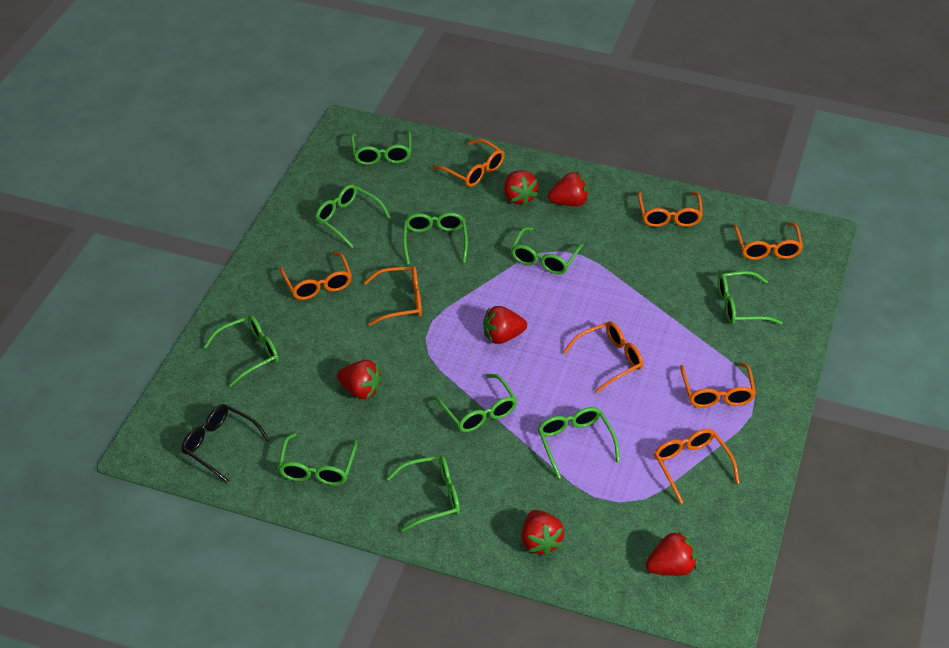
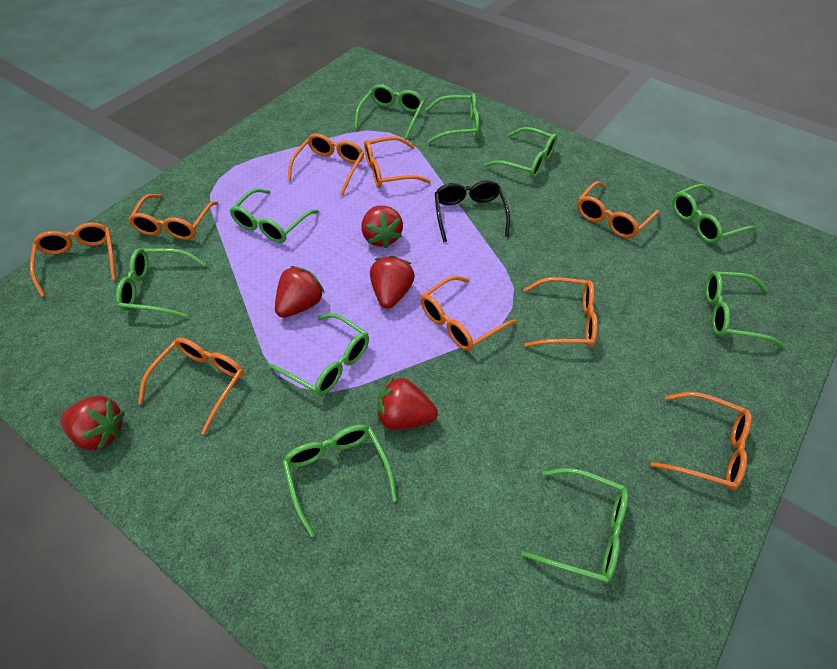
orange glasses: 8 -> 9
red strawberry: 6 -> 5

